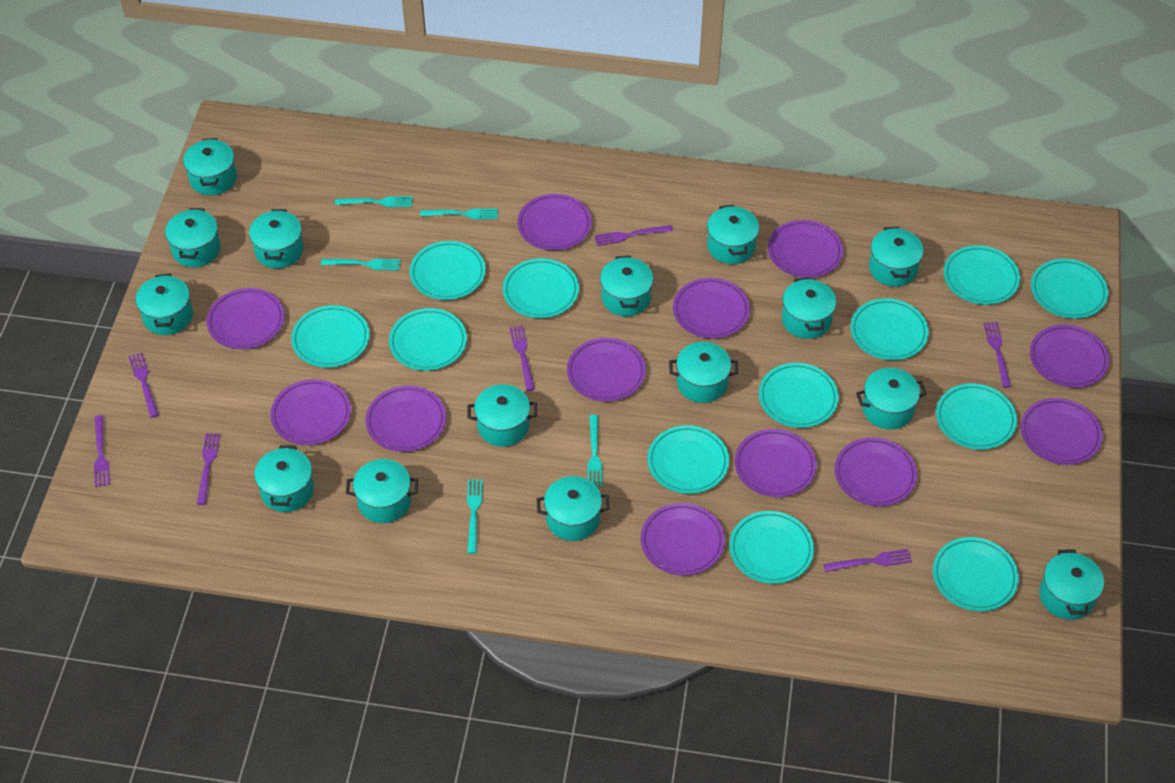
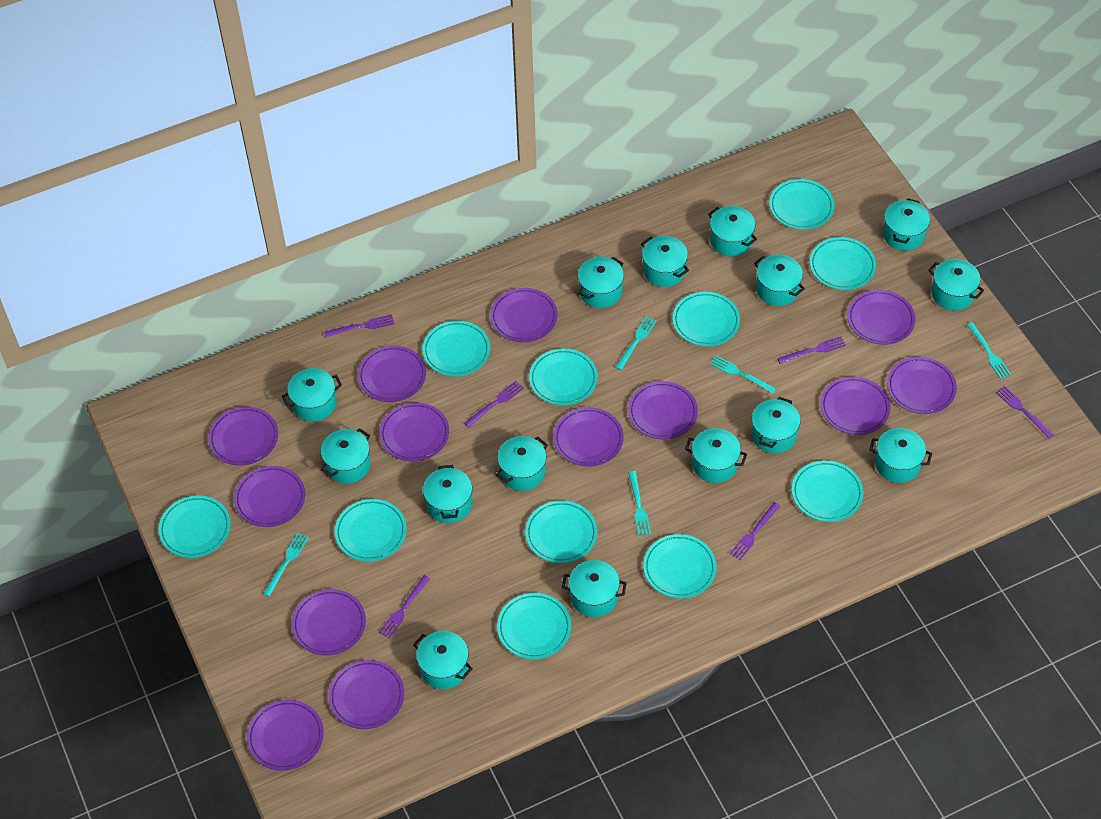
purple fork: 7 -> 6
purple plate: 12 -> 13
turquoise plate: 12 -> 11

